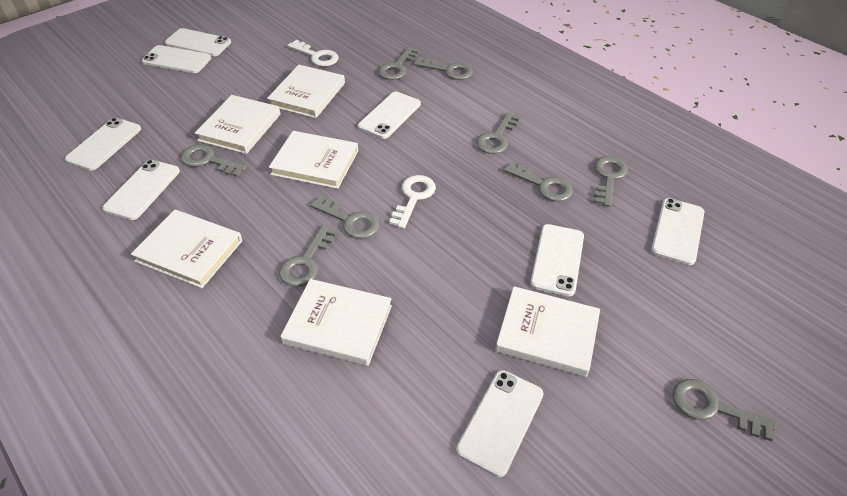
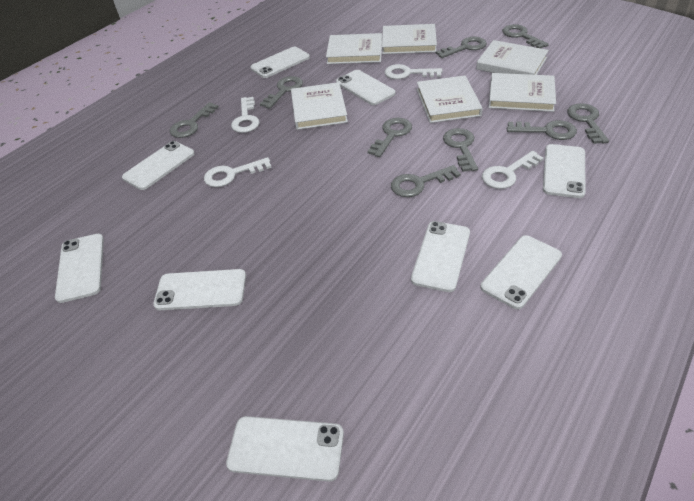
white key: 2 -> 4
white phone: 8 -> 9

